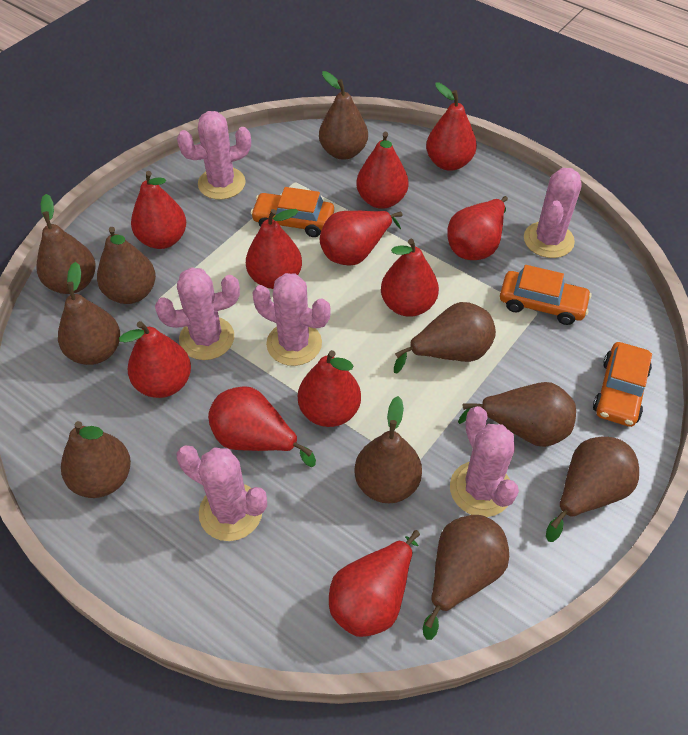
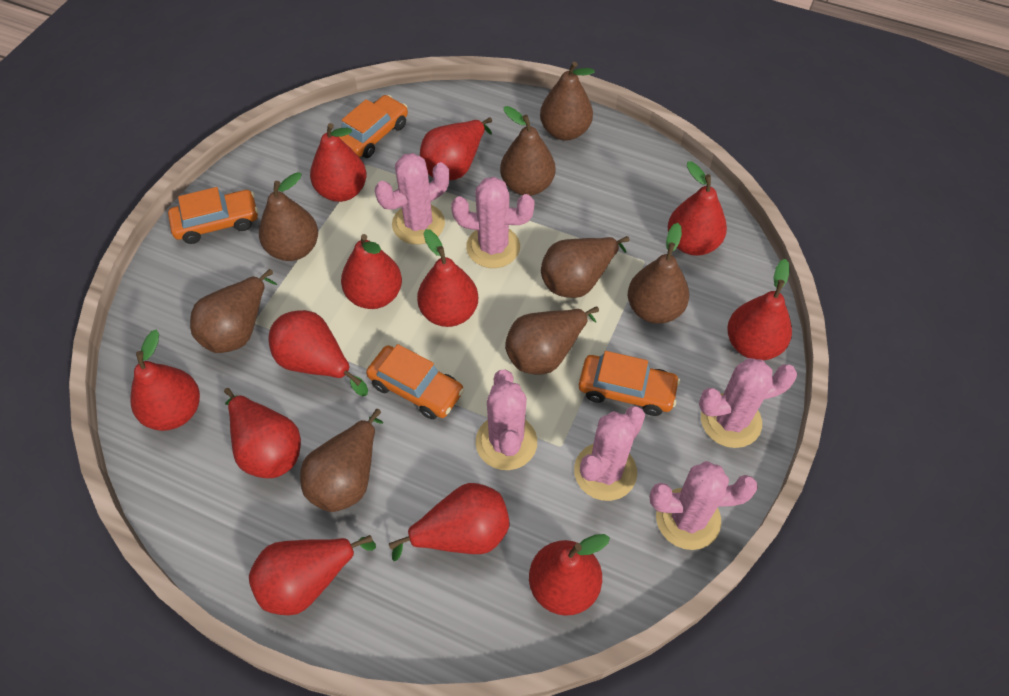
brown pear: 10 -> 8
orange car: 3 -> 4
red pear: 11 -> 12

